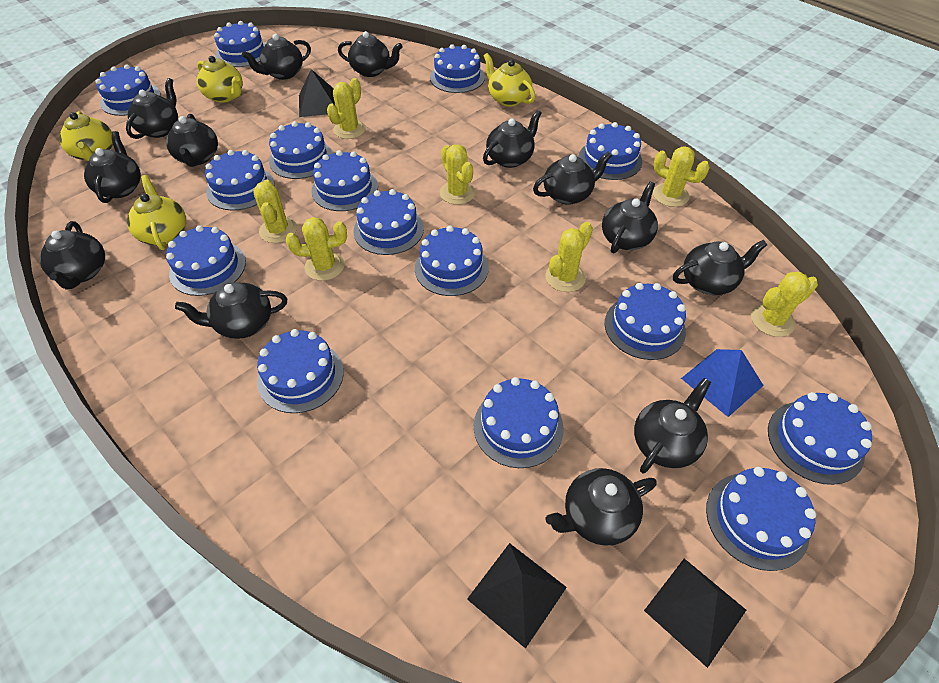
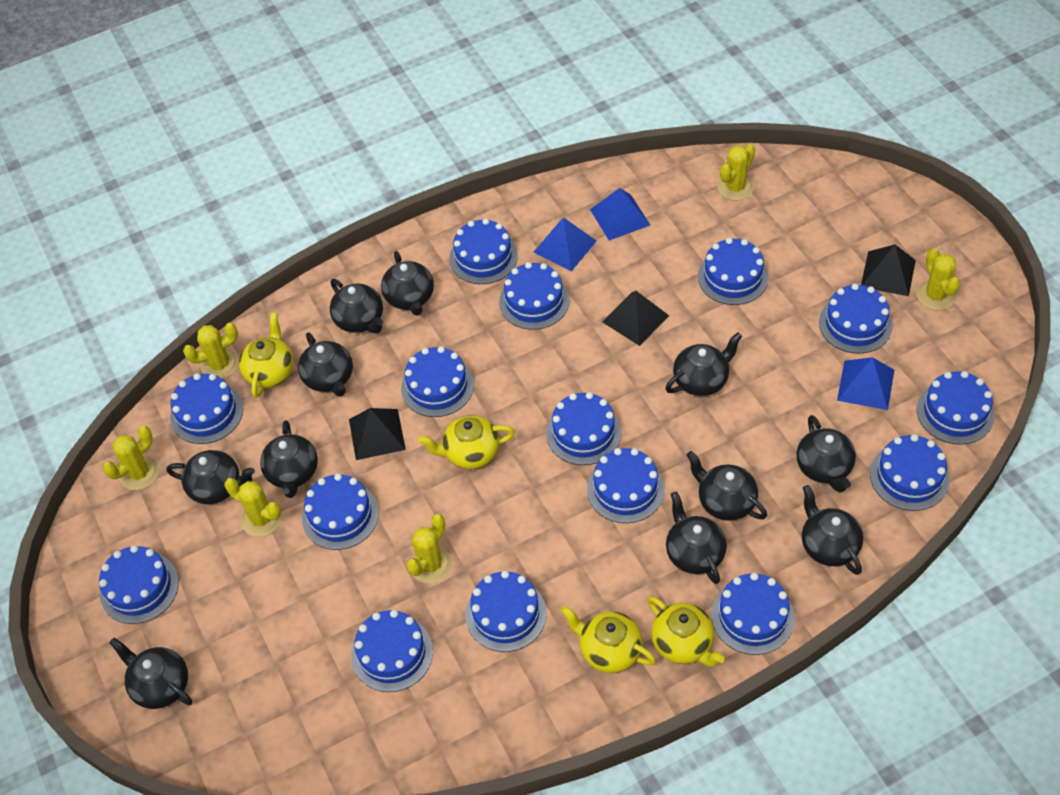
black teapot: 13 -> 11
blue pyramid: 1 -> 3
yellow cactus: 7 -> 6

